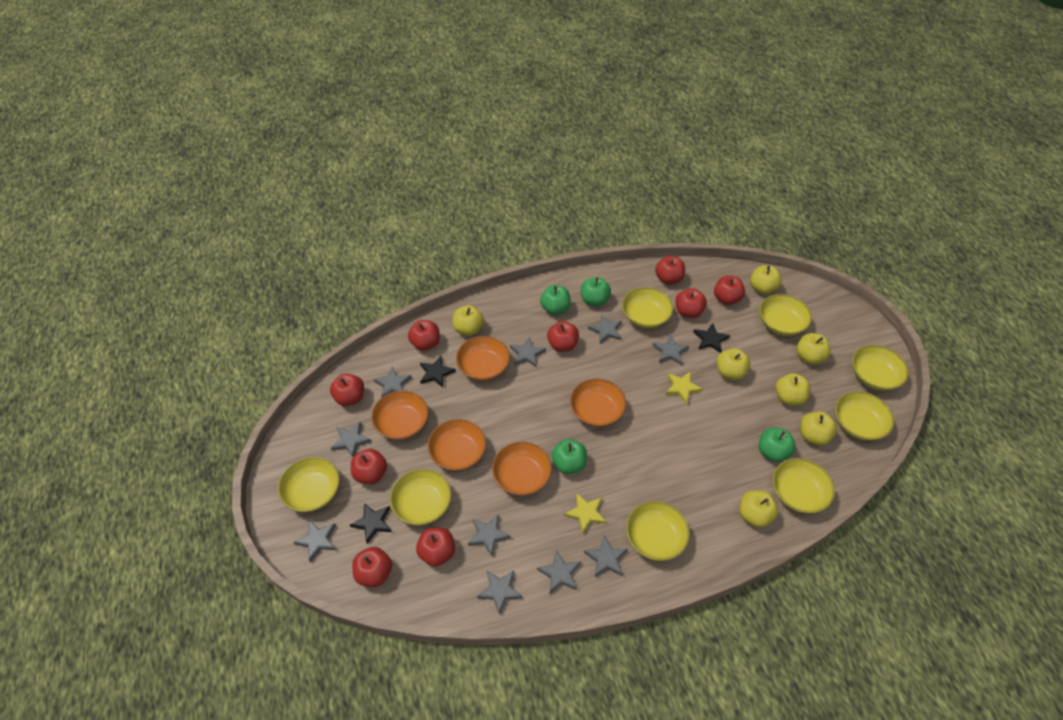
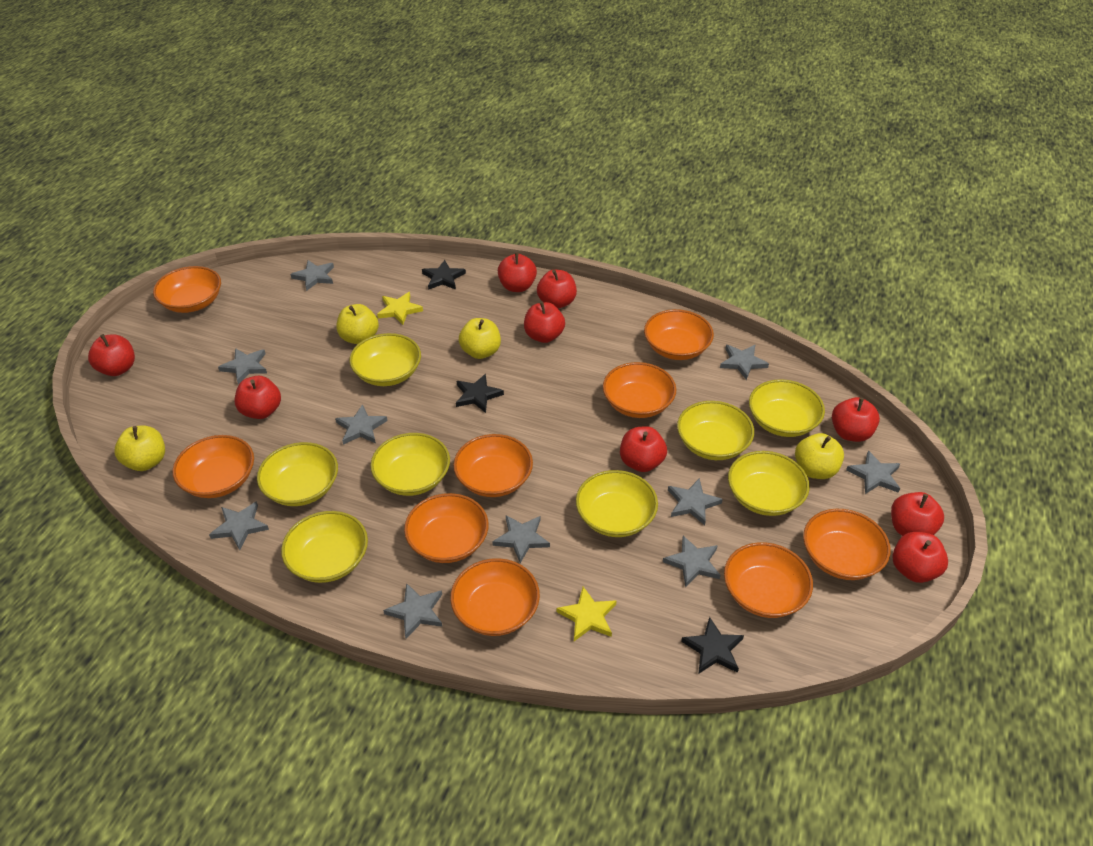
green apple: 4 -> 0
orange bowl: 5 -> 9
yellow apple: 7 -> 4

